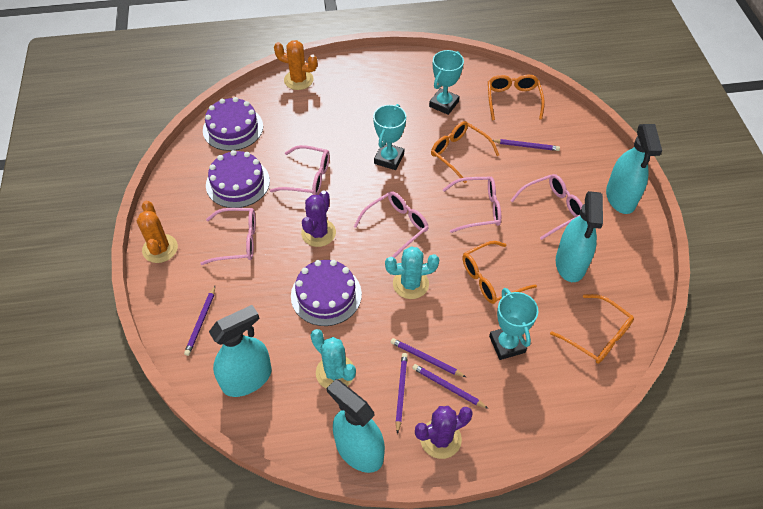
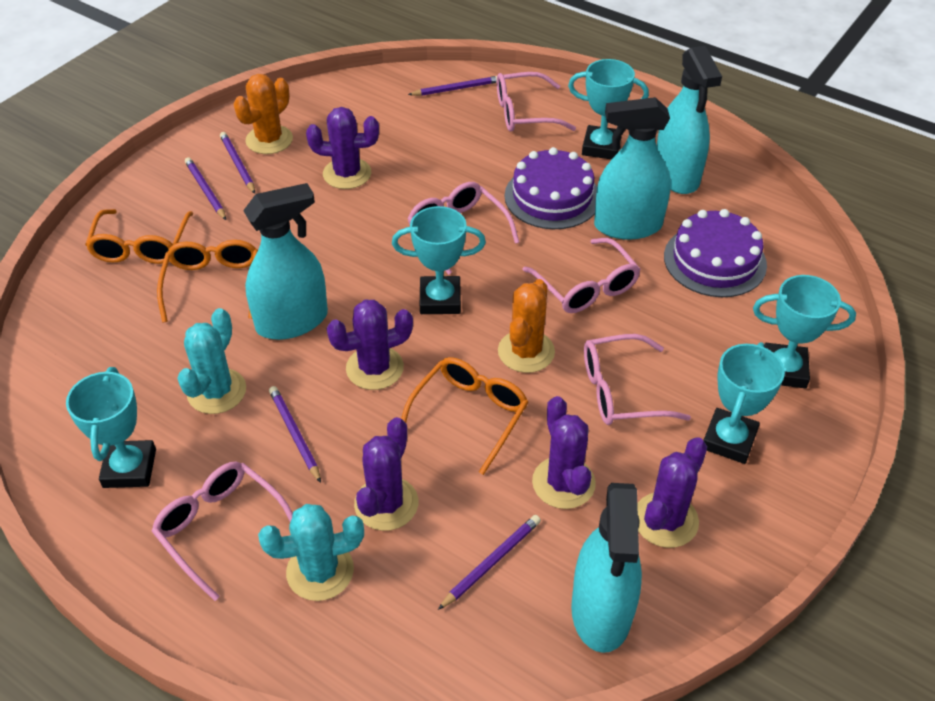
orange glasses: 4 -> 3
purple cactus: 2 -> 5
purple cake: 3 -> 2
turquoise trophy: 3 -> 5

